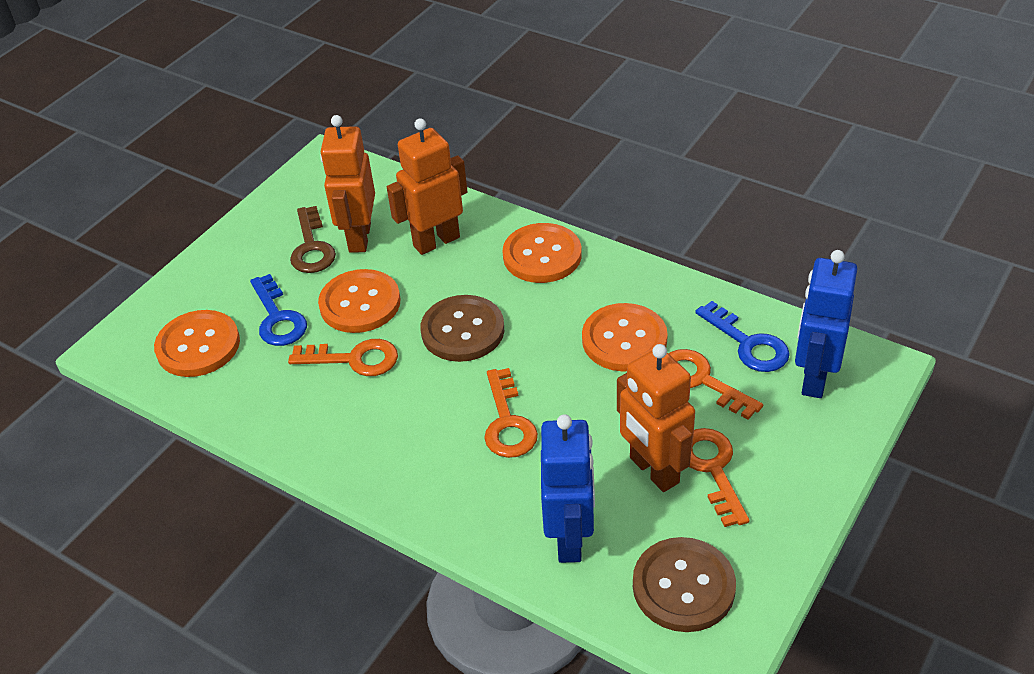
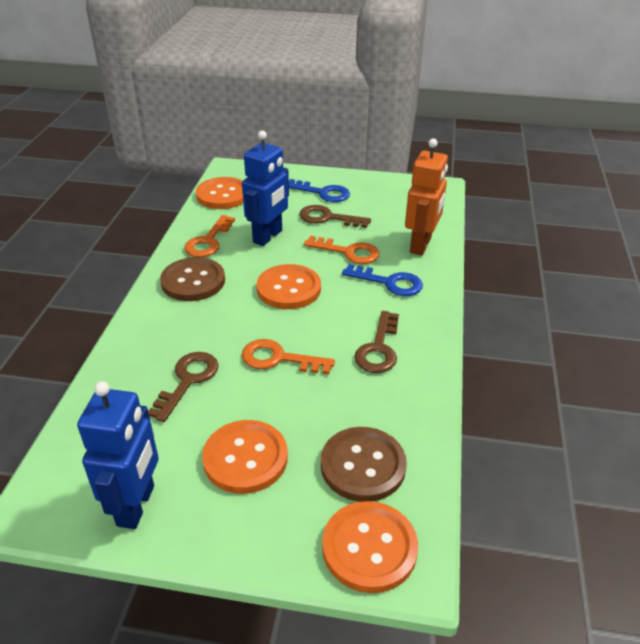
brown key: 1 -> 3
orange key: 4 -> 3
orange robot: 3 -> 1

